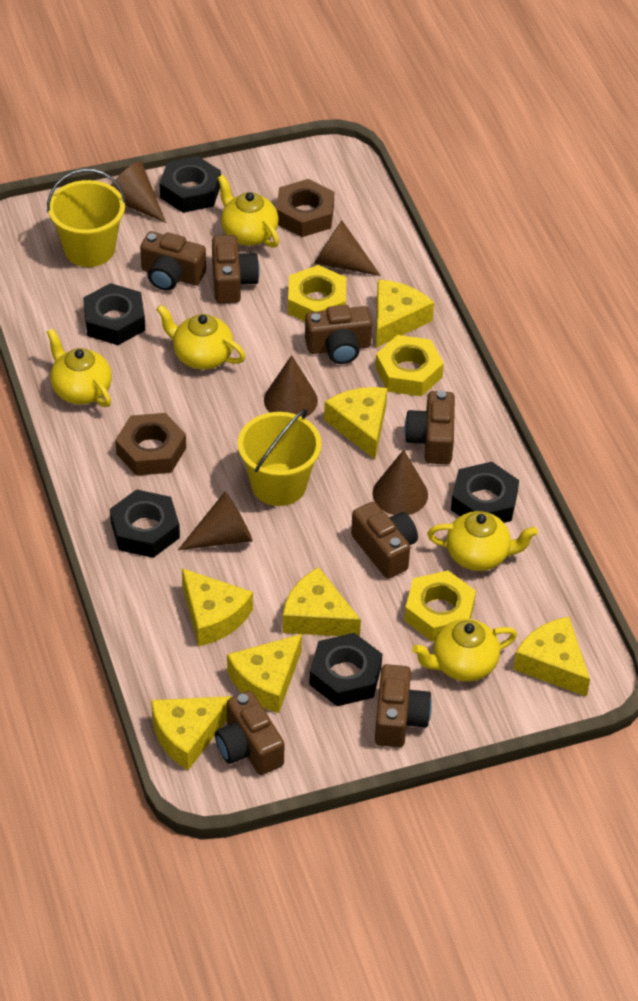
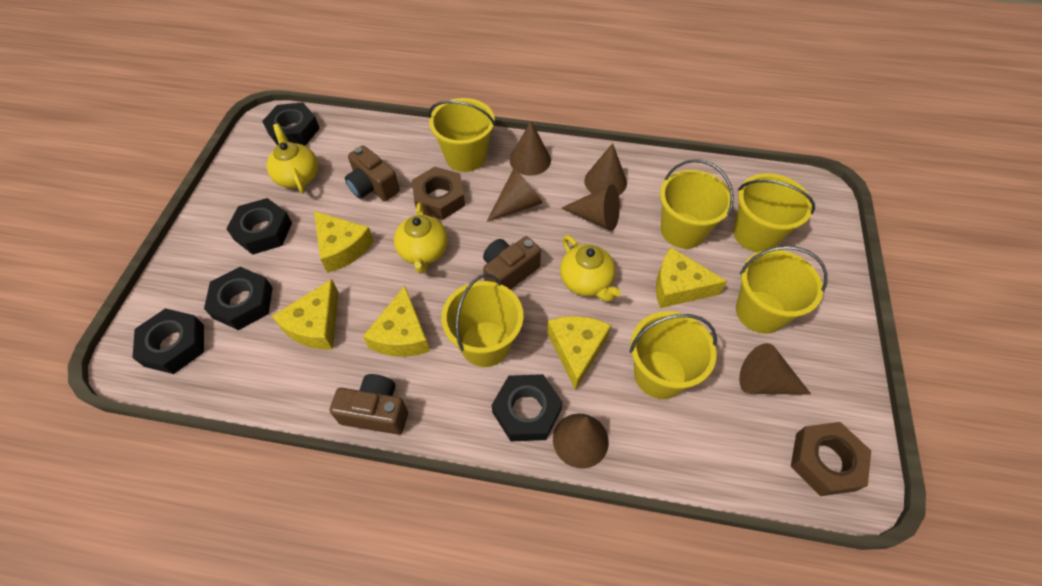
brown camera: 7 -> 3
brown cone: 5 -> 6
yellow bucket: 2 -> 6
yellow cheese: 7 -> 5
yellow nut: 3 -> 0
yellow teapot: 5 -> 3

